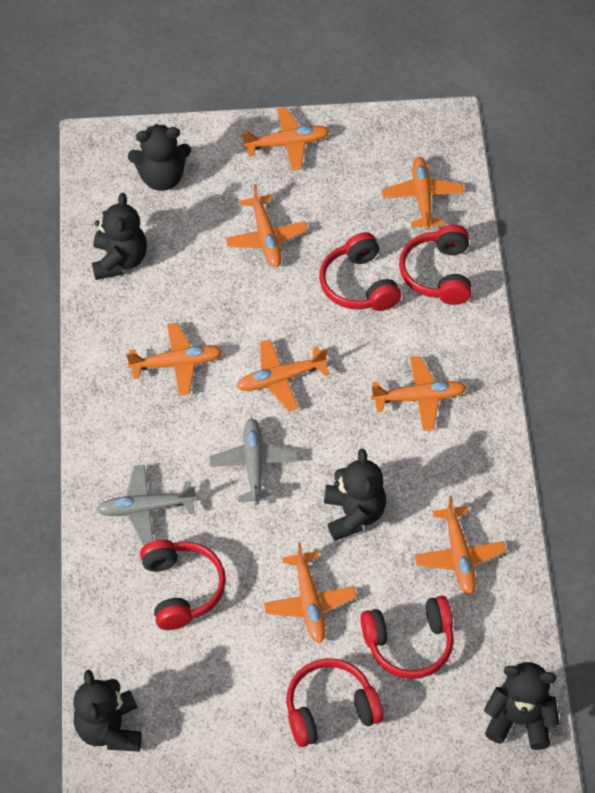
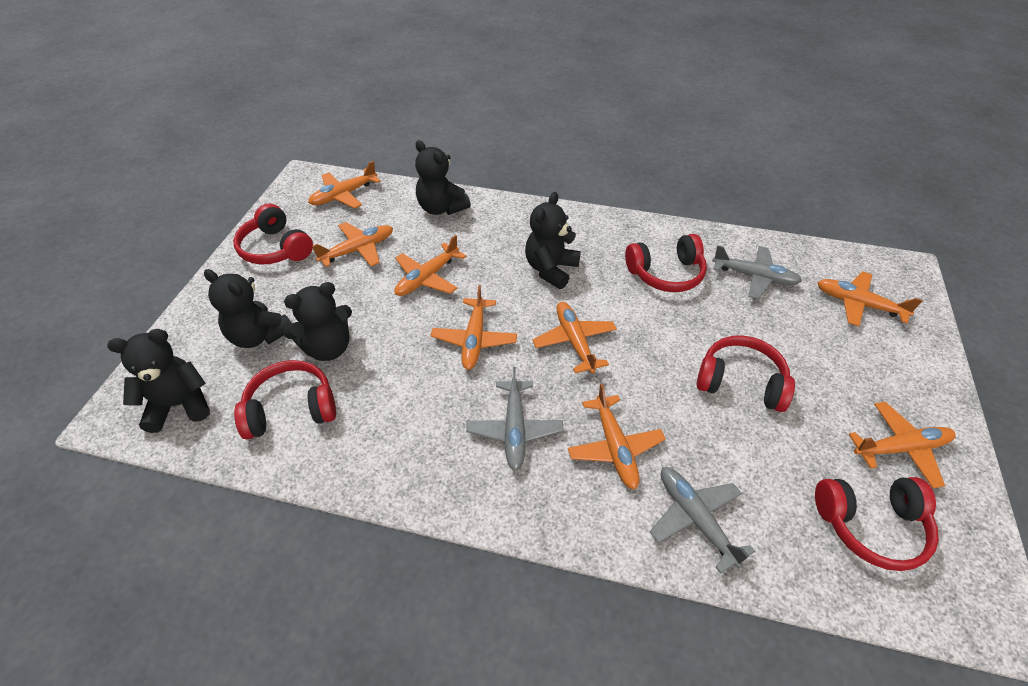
grey plane: 2 -> 3

